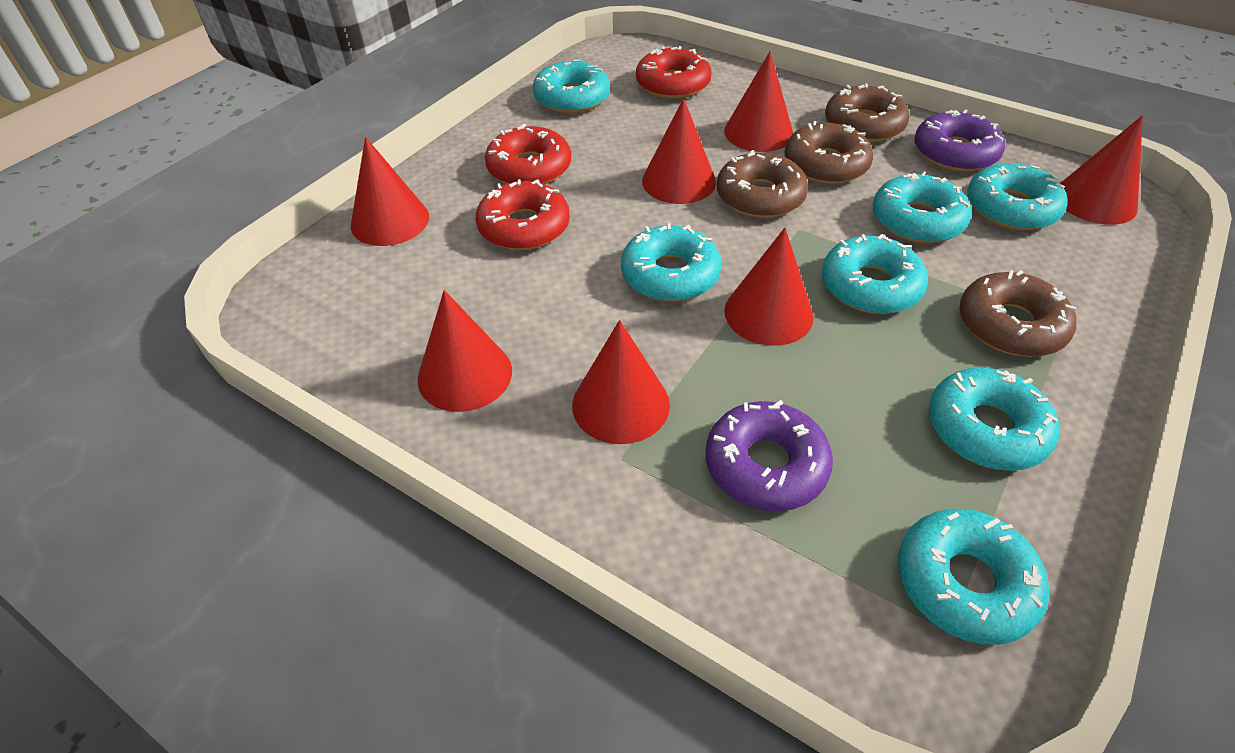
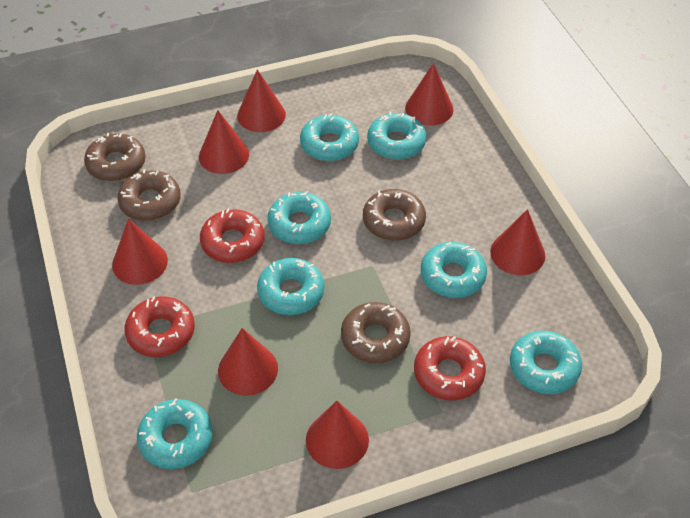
purple donut: 2 -> 0

